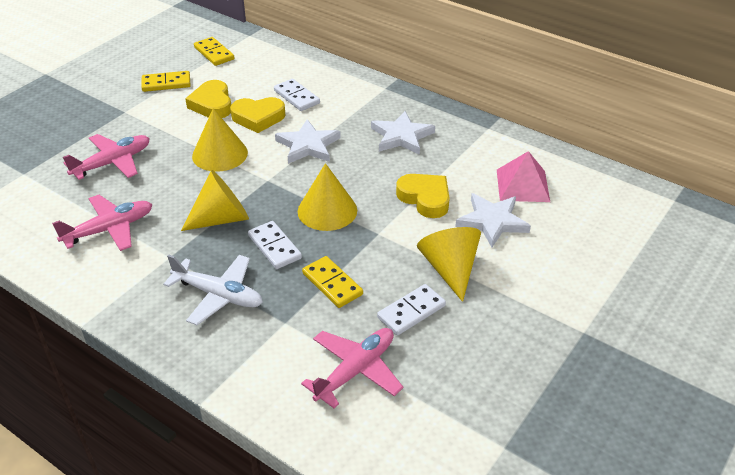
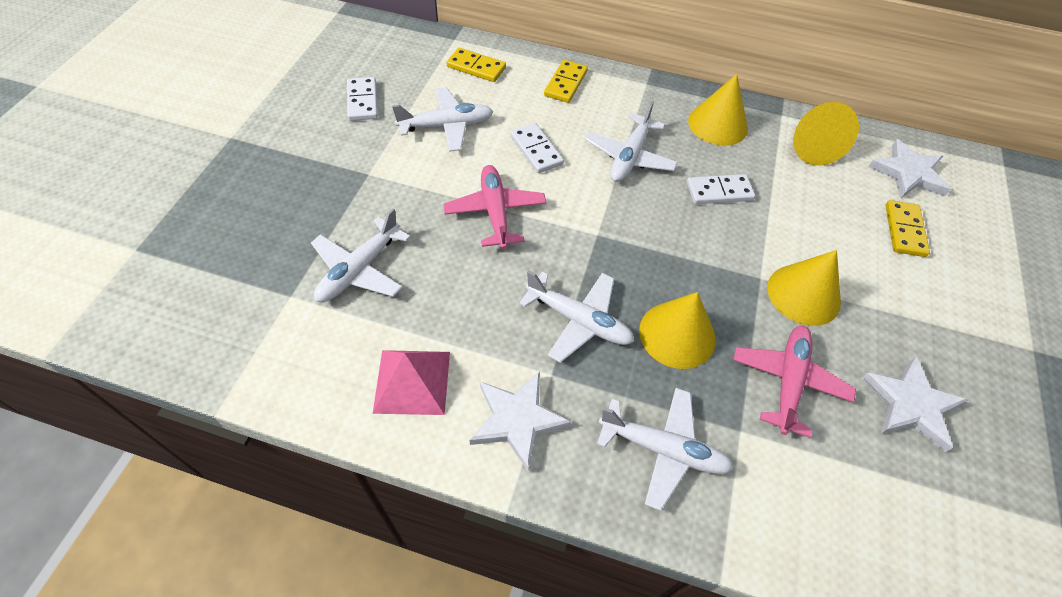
pink plane: 3 -> 2
white plane: 1 -> 5
yellow heart: 3 -> 0

